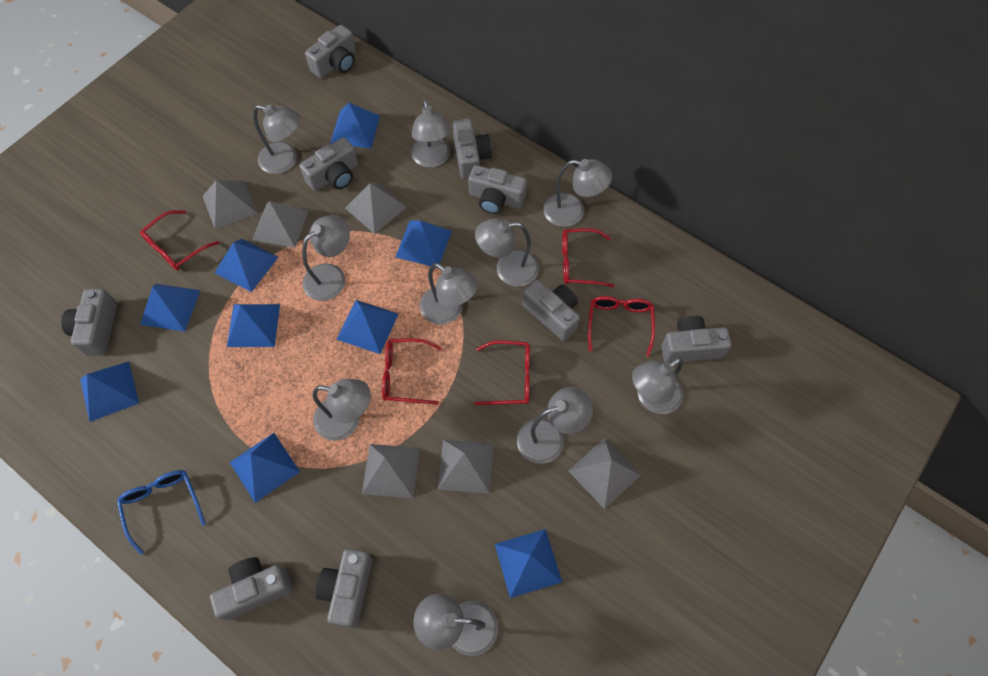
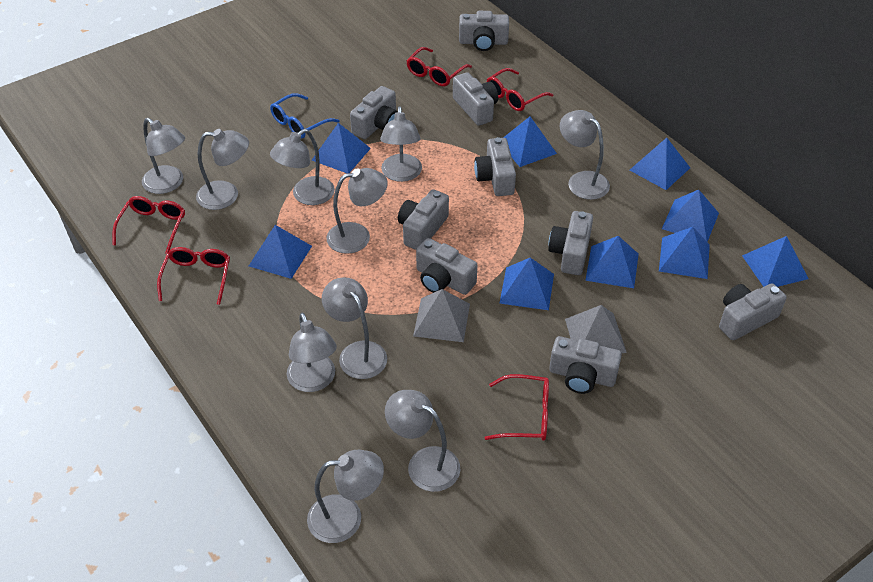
grey pyramid: 6 -> 2

